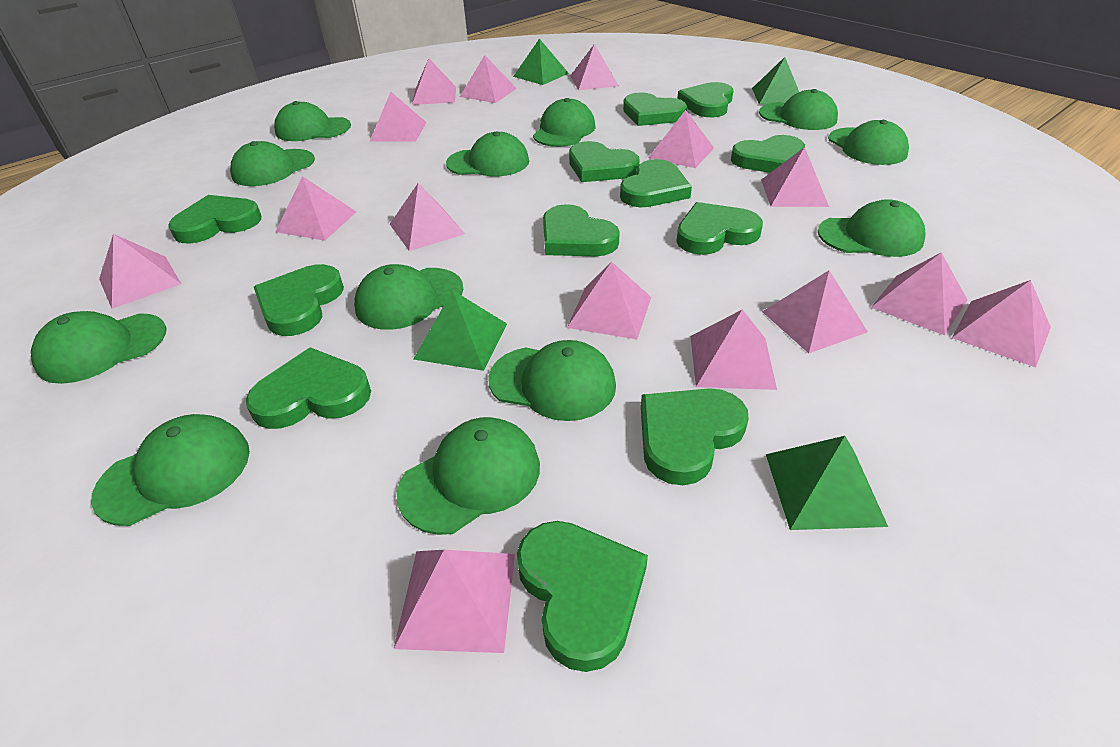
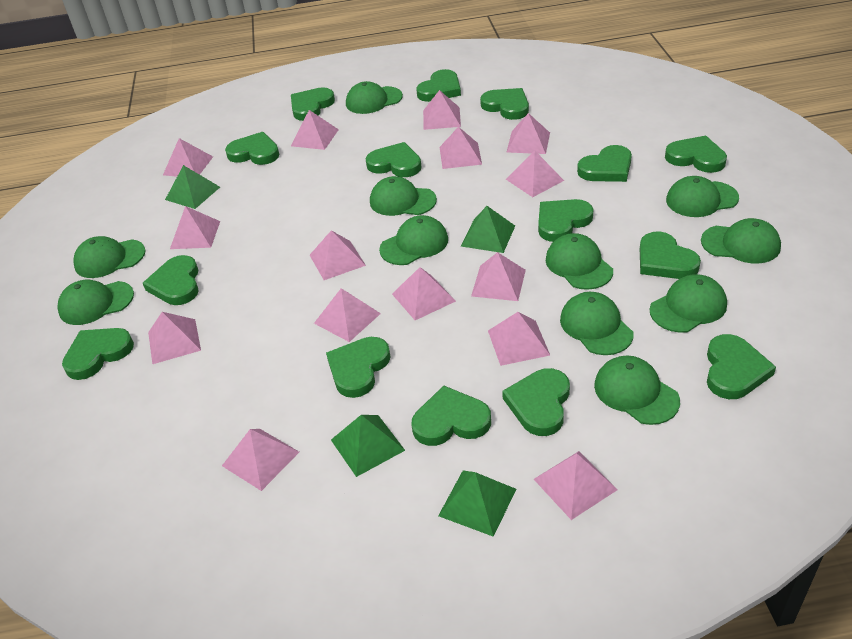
green cap: 12 -> 11
green heart: 12 -> 15

